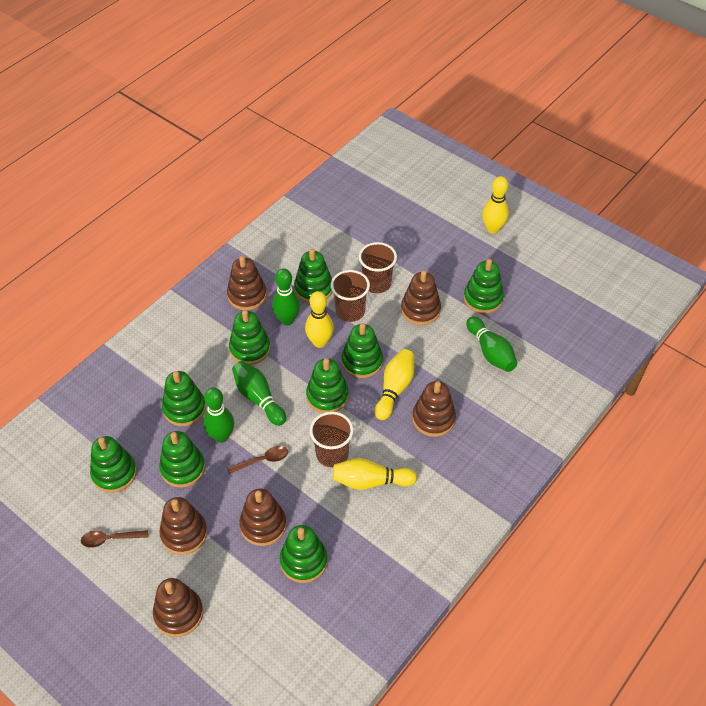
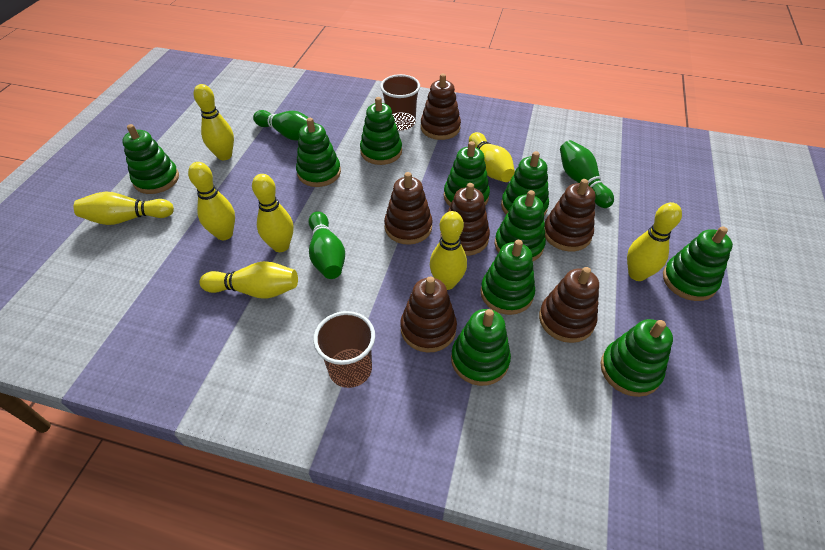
brown cup: 3 -> 2
brown spoon: 2 -> 0
green bowling pin: 4 -> 3
green stacking toy: 9 -> 10
yellow bowling pin: 4 -> 8

